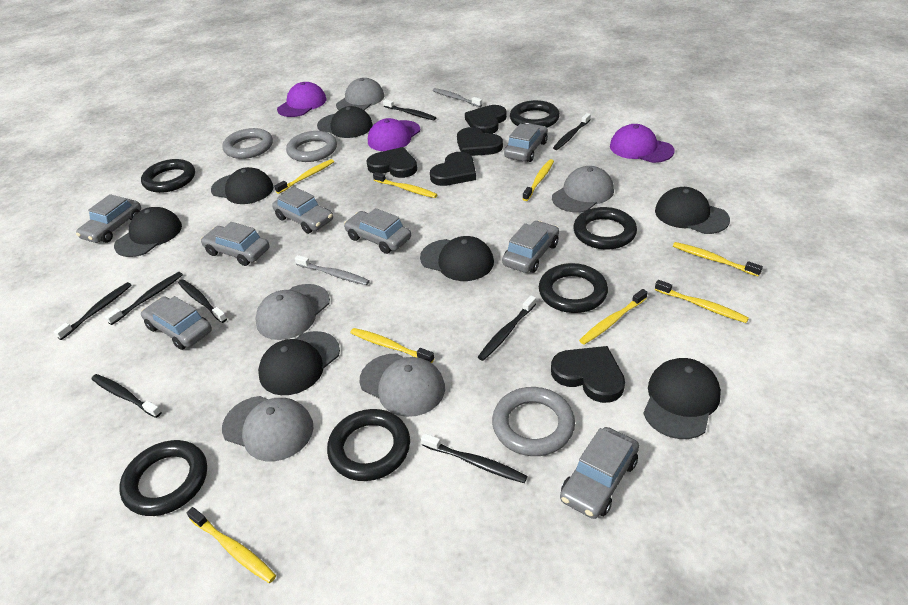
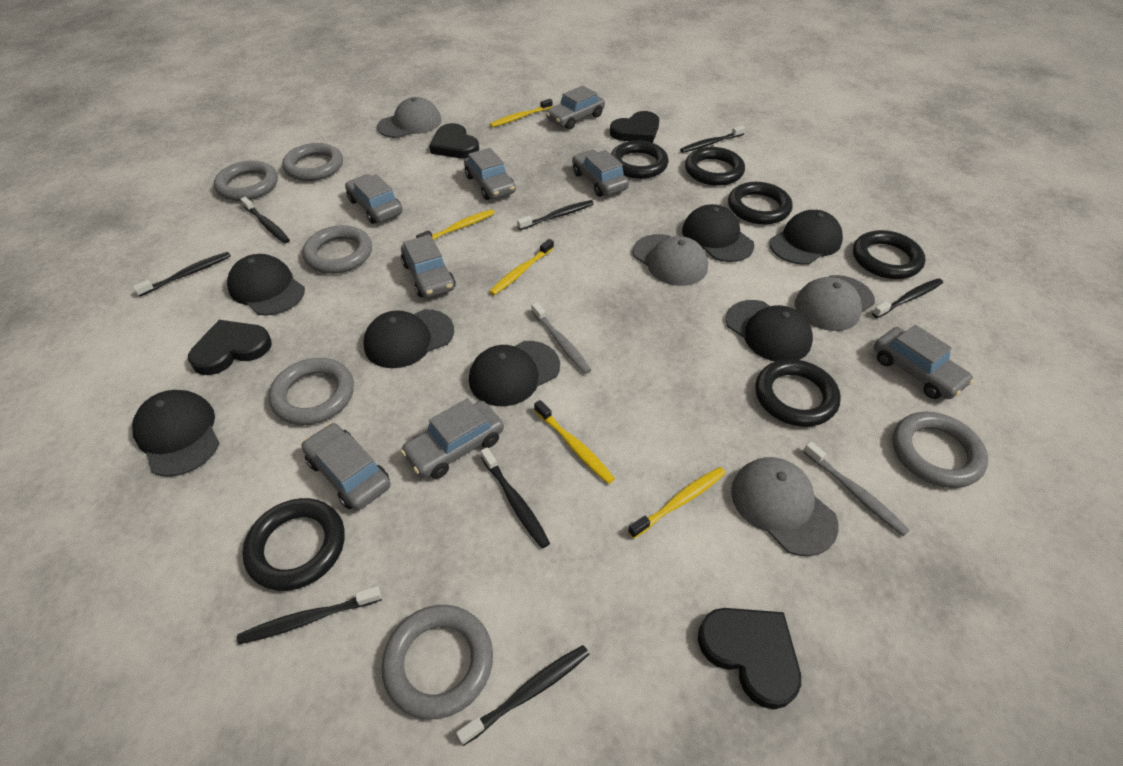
black heart: 5 -> 4
grey cap: 5 -> 4
grey ring: 3 -> 6
purple cap: 3 -> 0
yellow toothbrush: 8 -> 5

